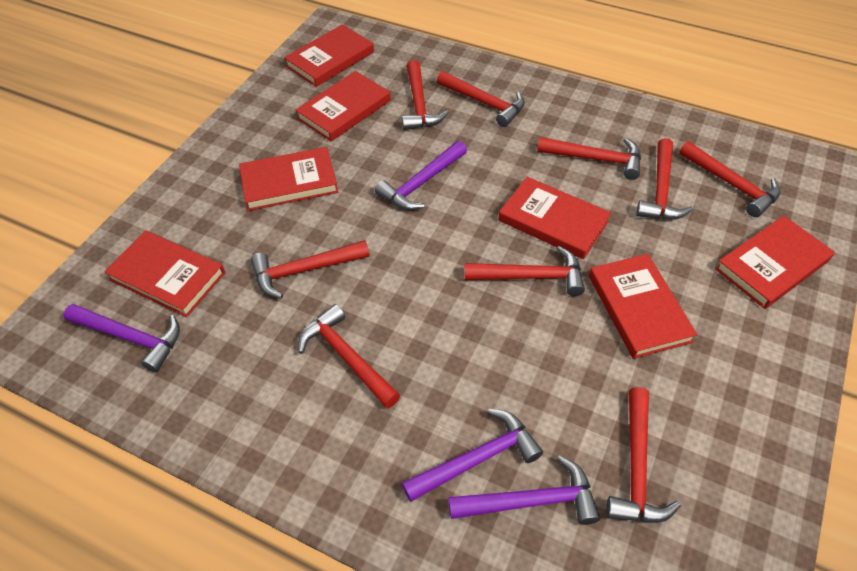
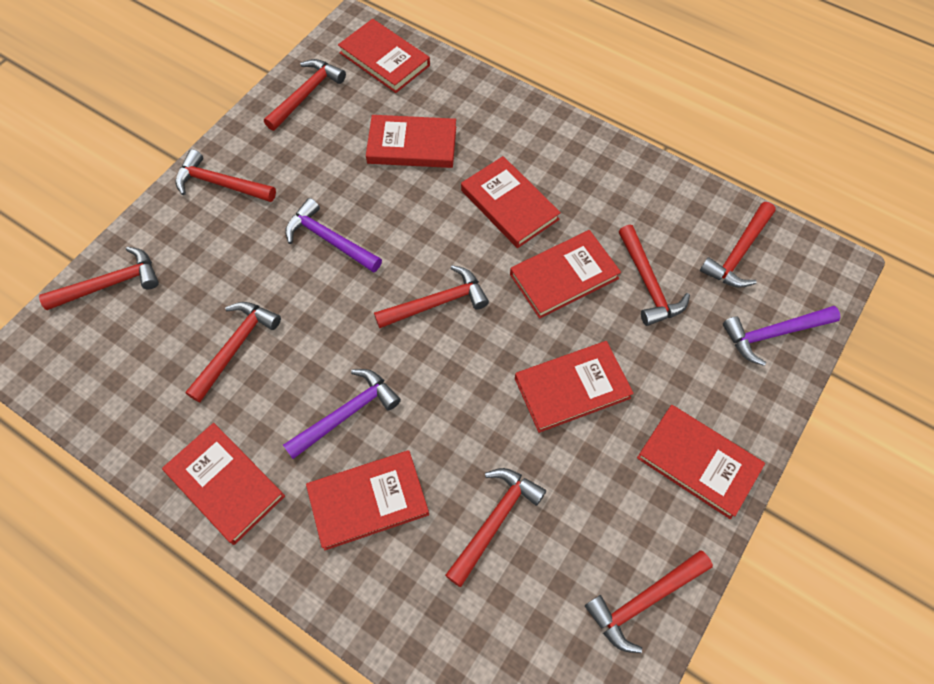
purple hammer: 4 -> 3
red book: 7 -> 8

